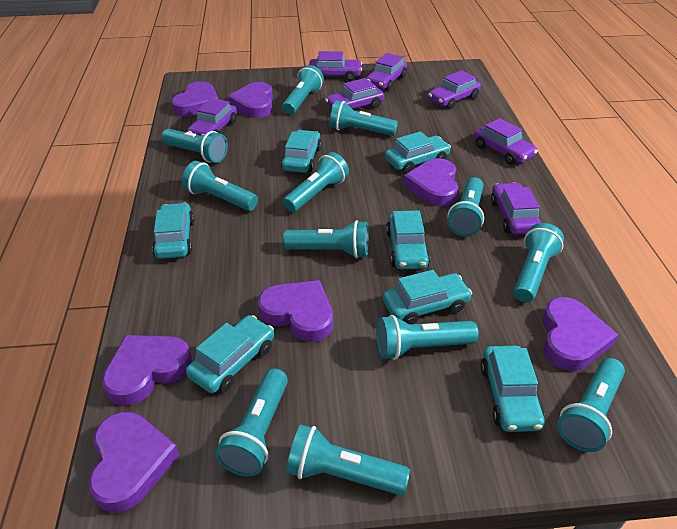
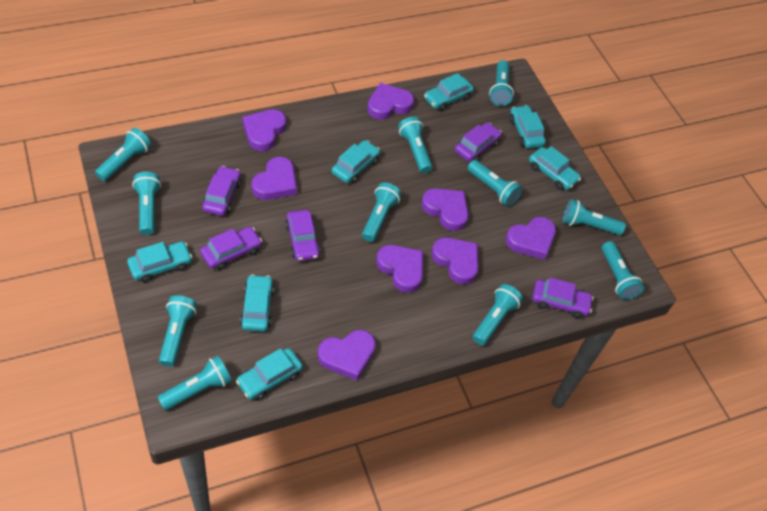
purple car: 7 -> 5
purple heart: 7 -> 8
turquoise flashlight: 12 -> 11

